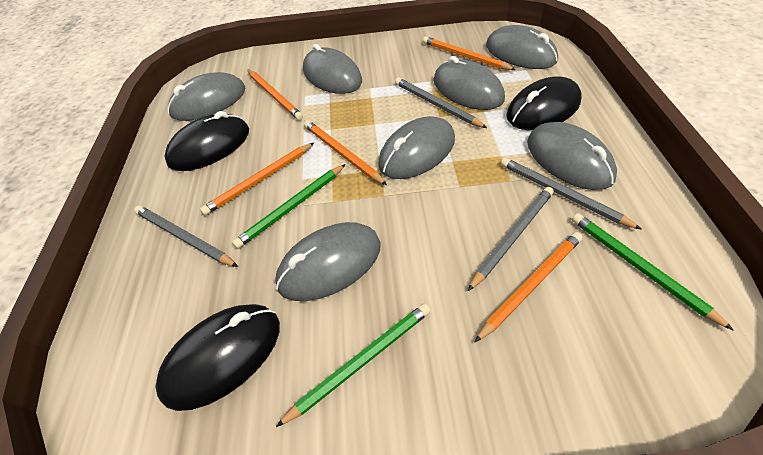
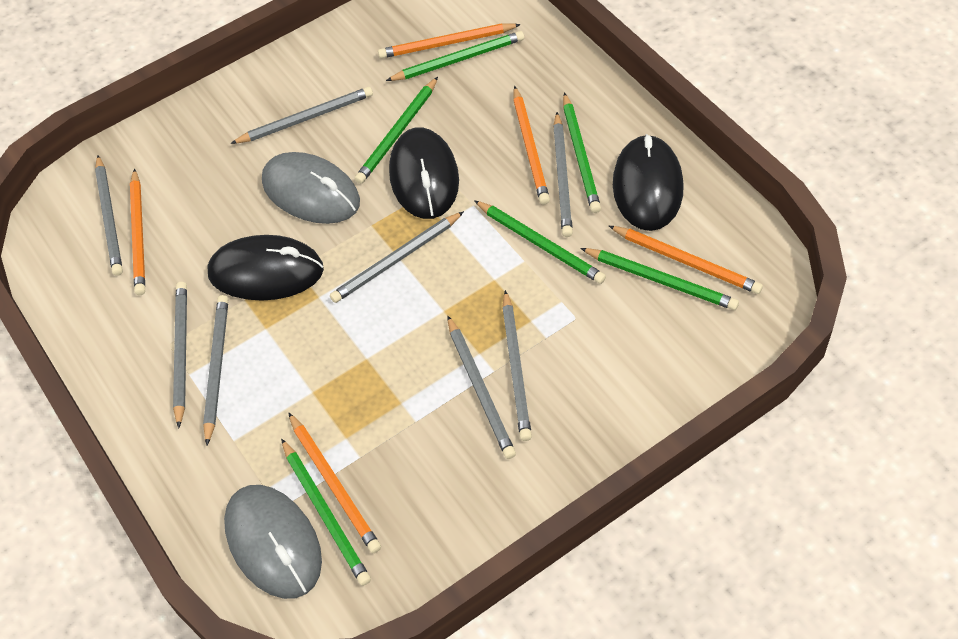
green pencil: 3 -> 6
grey mouse: 7 -> 2
grey pencil: 4 -> 8

